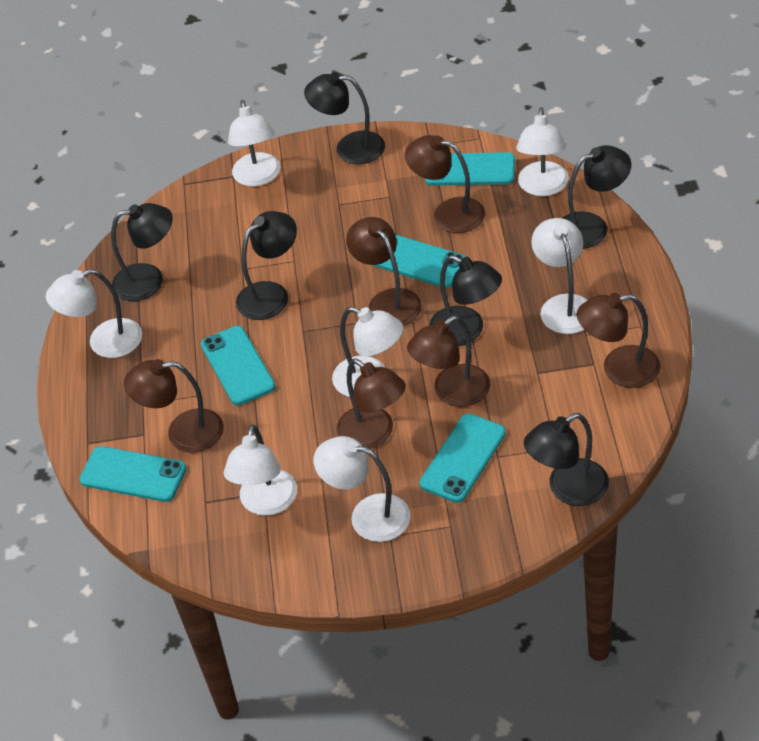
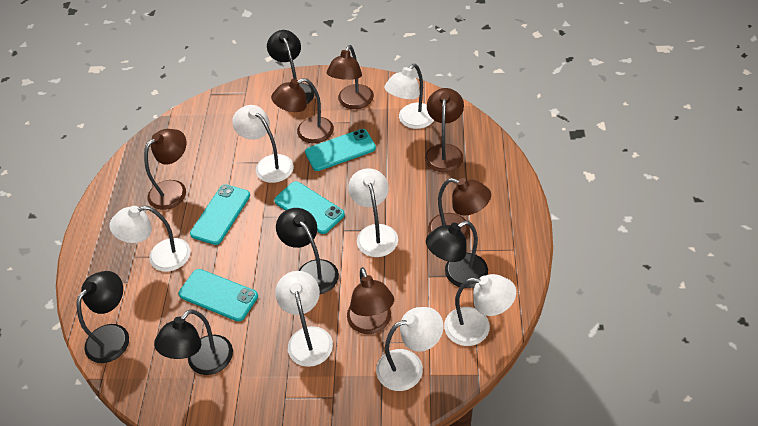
black lamp: 6 -> 5
turquoise phone: 5 -> 4

